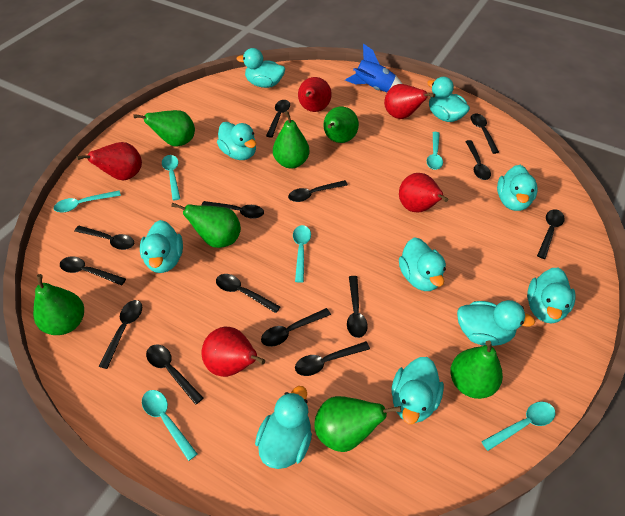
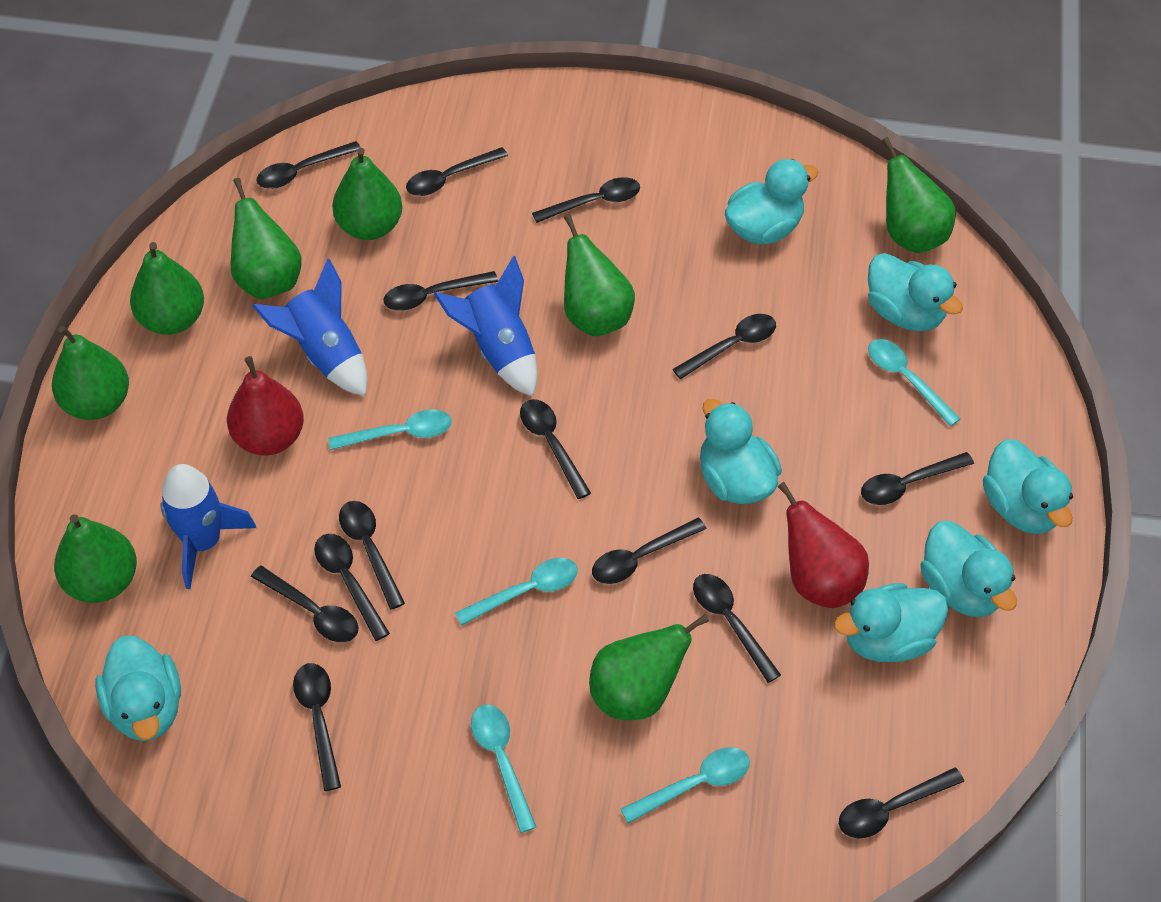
blue rocket: 1 -> 3
green pear: 7 -> 8
red pear: 5 -> 2
turquoise duck: 10 -> 7
turquoise spoon: 6 -> 5

